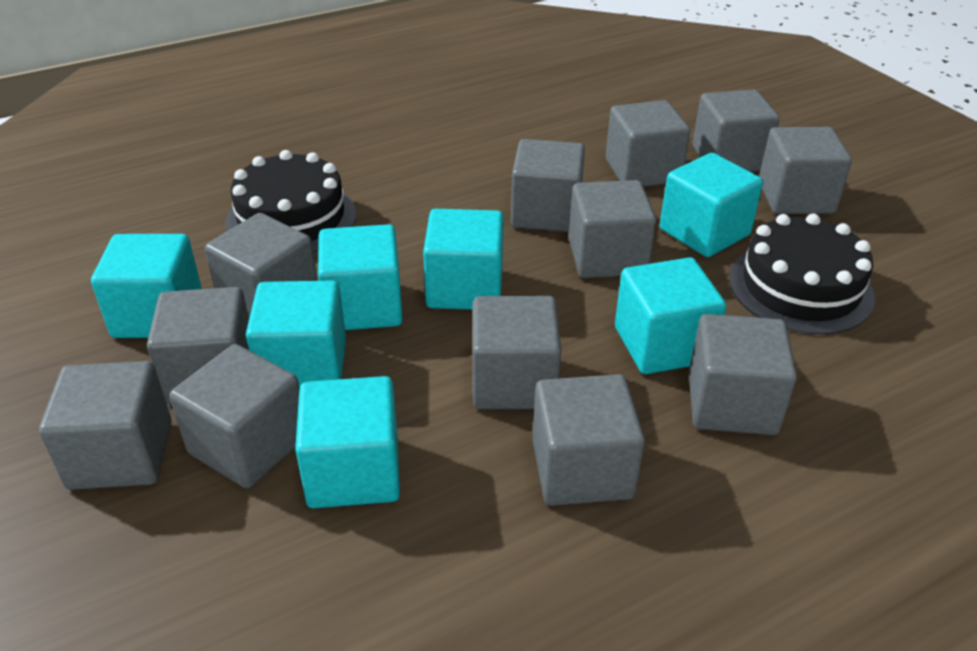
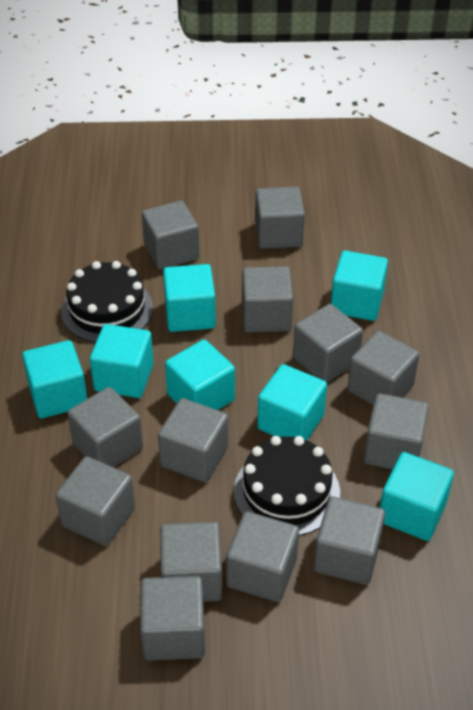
grey cube: 12 -> 13

